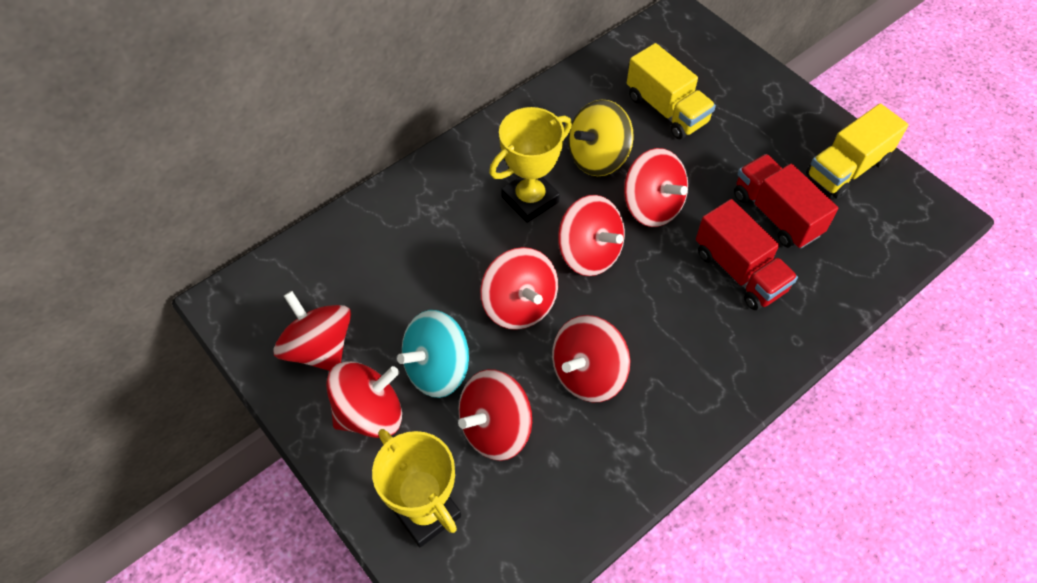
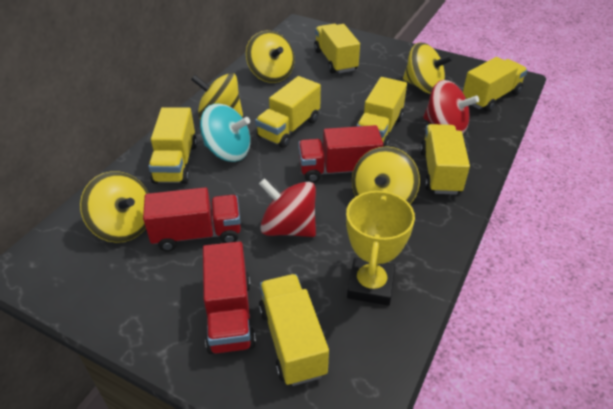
red spinning top: 7 -> 2
red truck: 2 -> 3
yellow spinning top: 1 -> 5
yellow trophy: 2 -> 1
yellow truck: 2 -> 7

